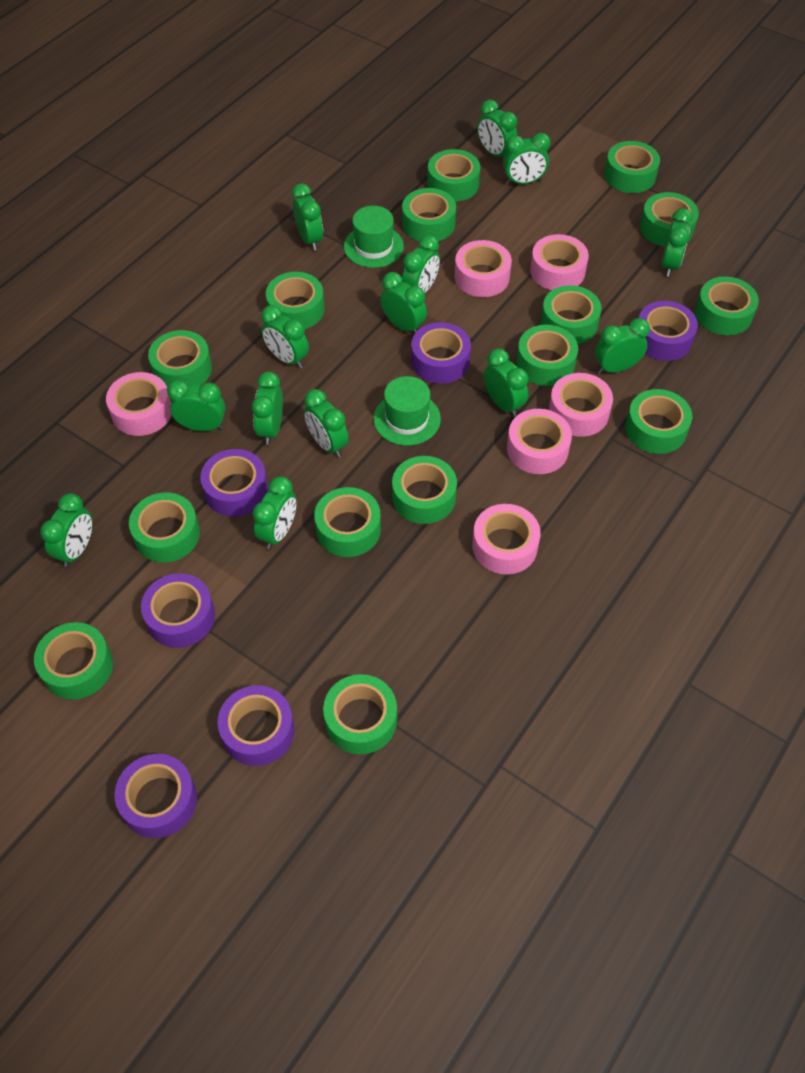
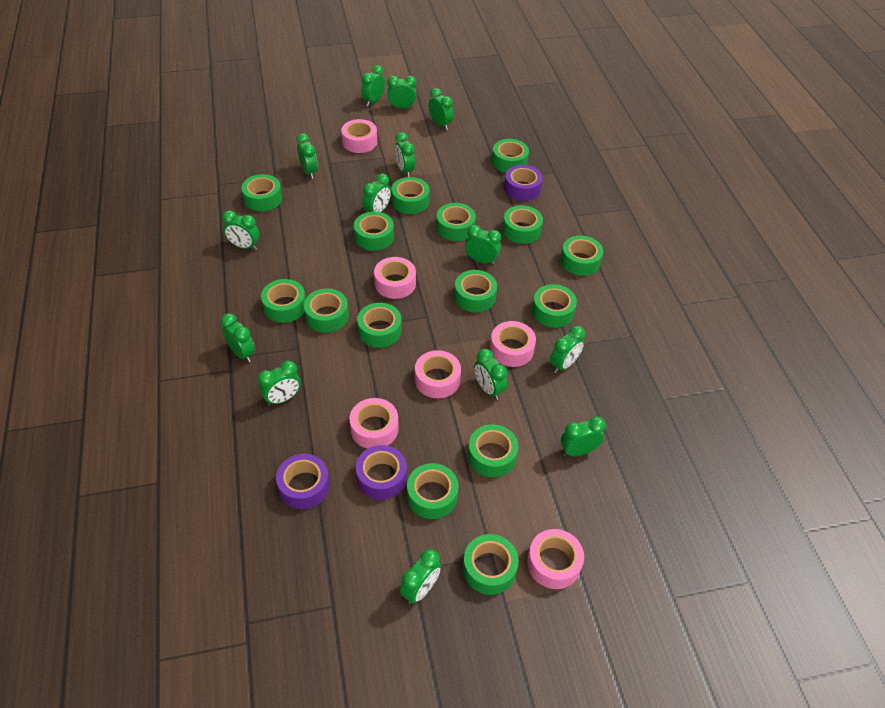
green hat: 2 -> 0
purple tape: 6 -> 3

